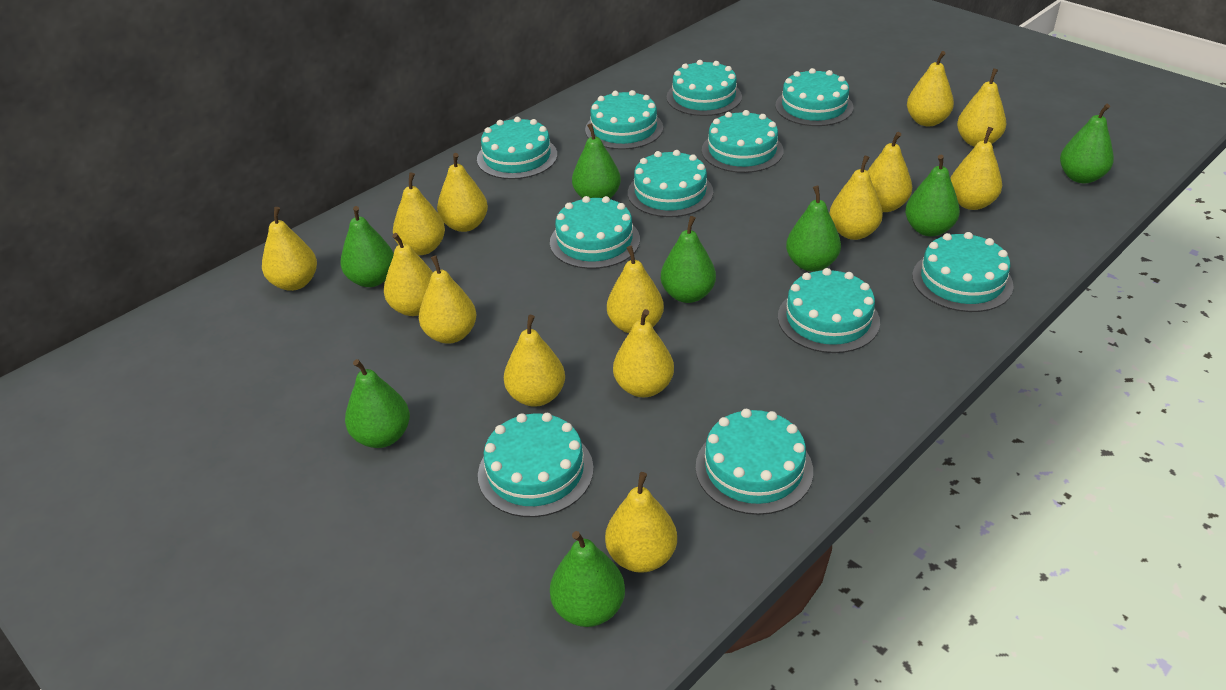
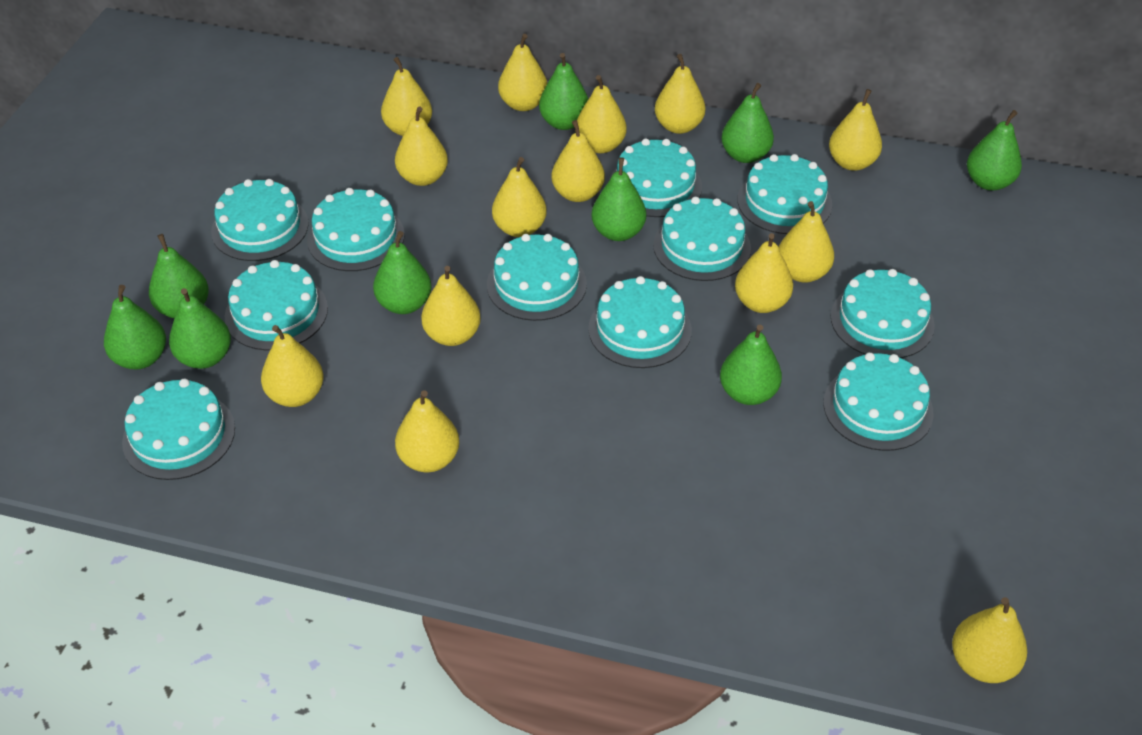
green pear: 8 -> 9

